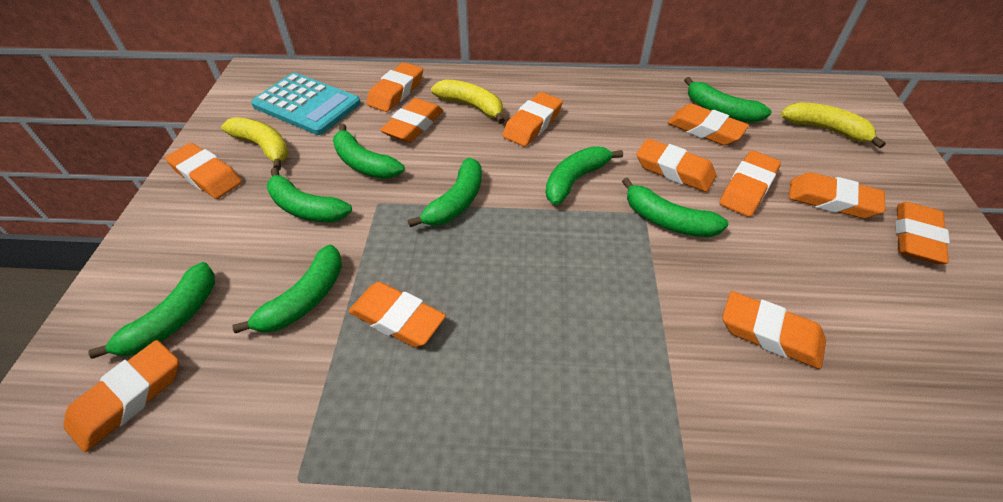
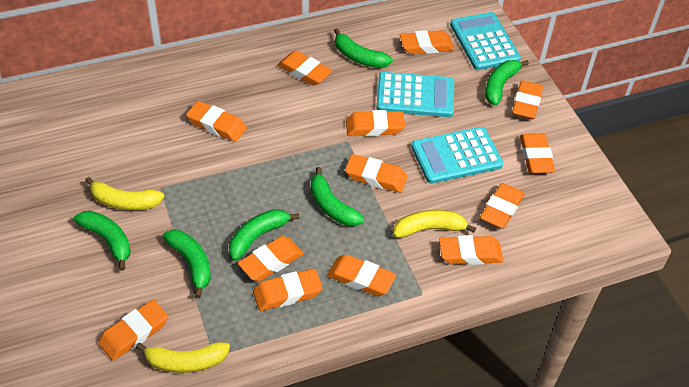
green banana: 8 -> 6
orange eraser: 12 -> 13
turquoise calculator: 1 -> 3

